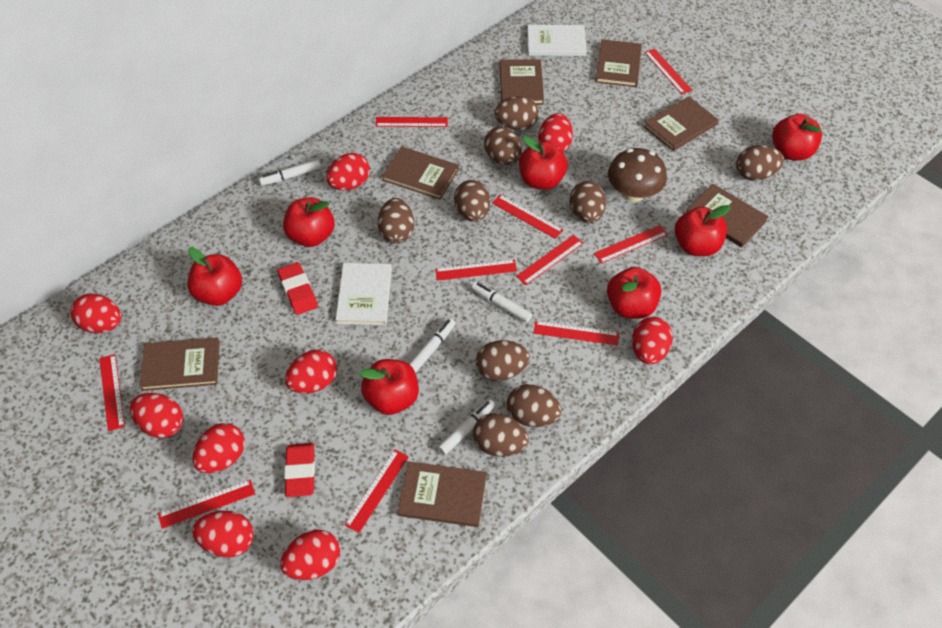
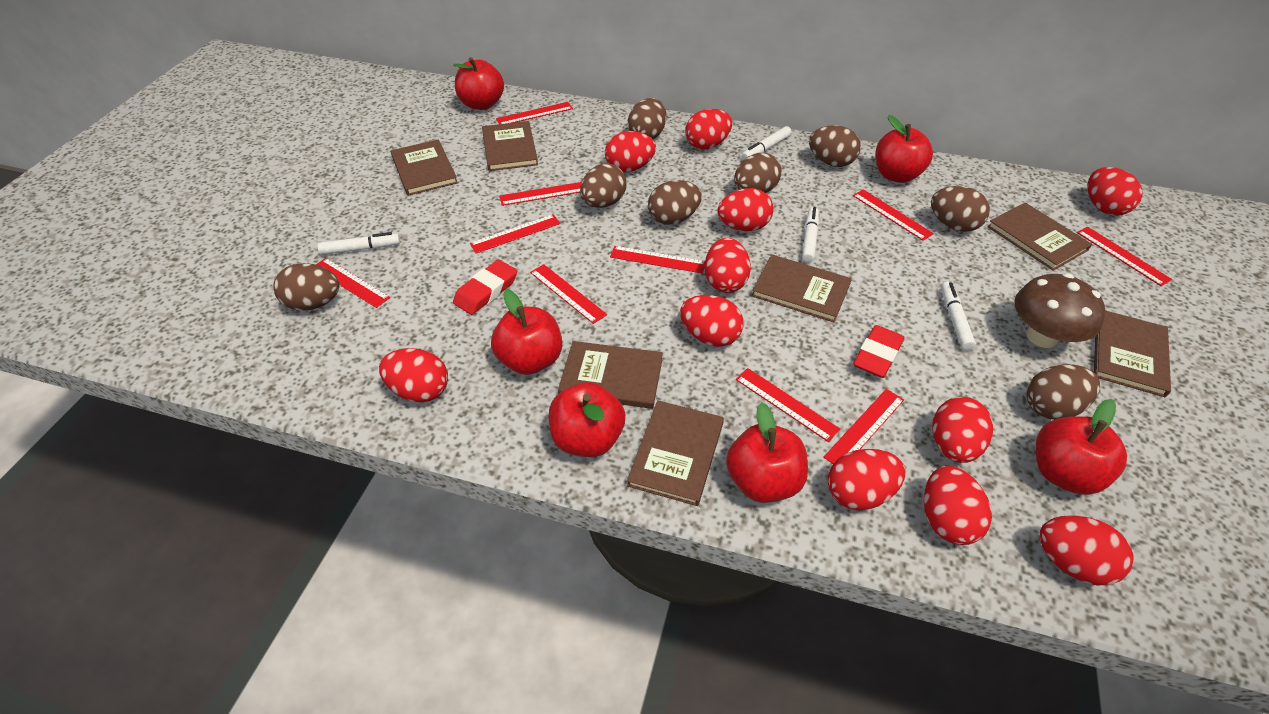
brown egg: 9 -> 8
red apple: 7 -> 6
red egg: 9 -> 11
white book: 2 -> 0

